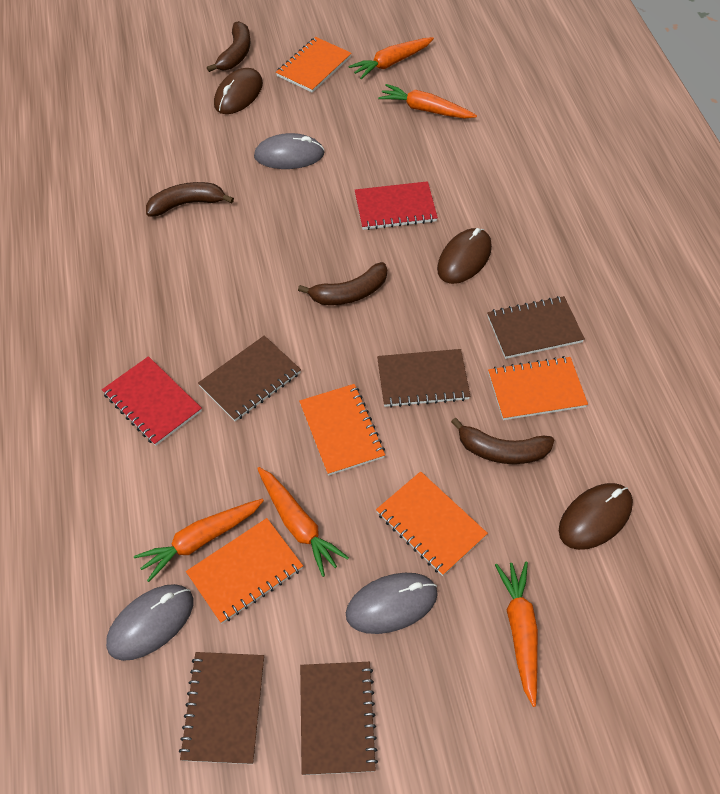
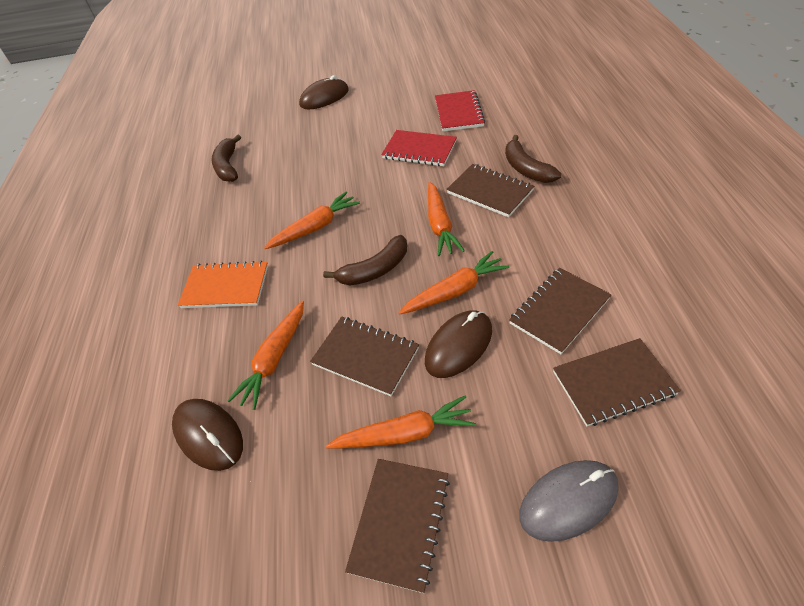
brown banana: 4 -> 3
grey mouse: 3 -> 1
orange notebook: 5 -> 1

